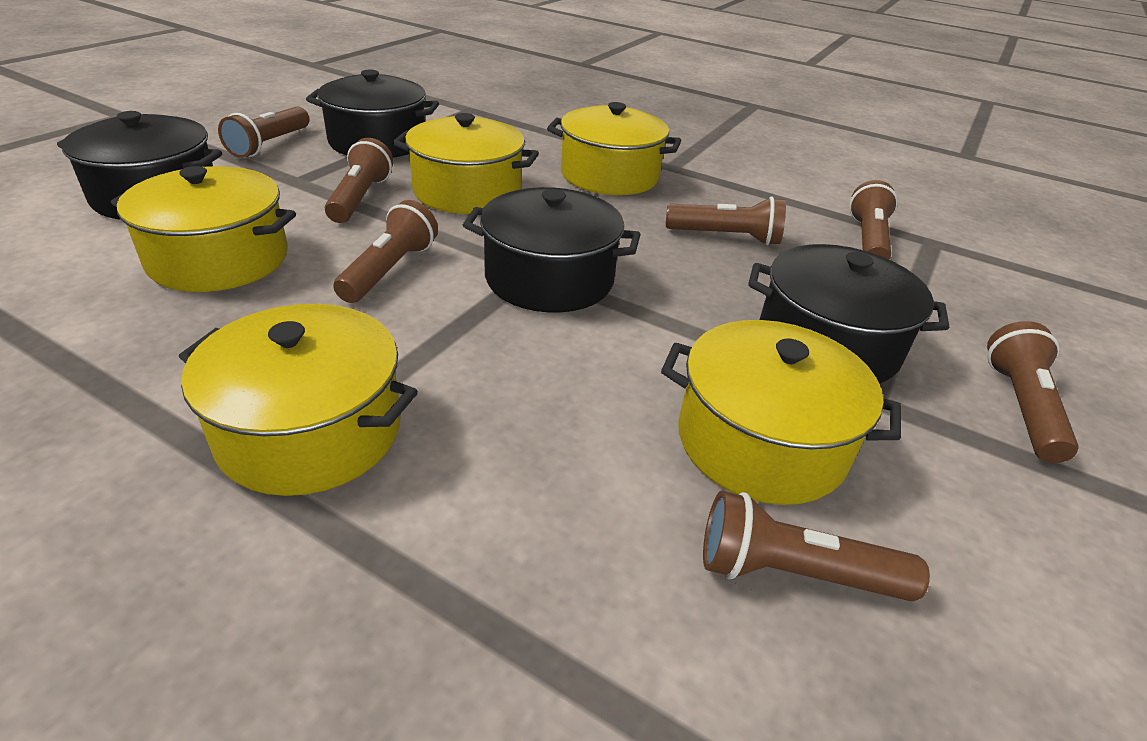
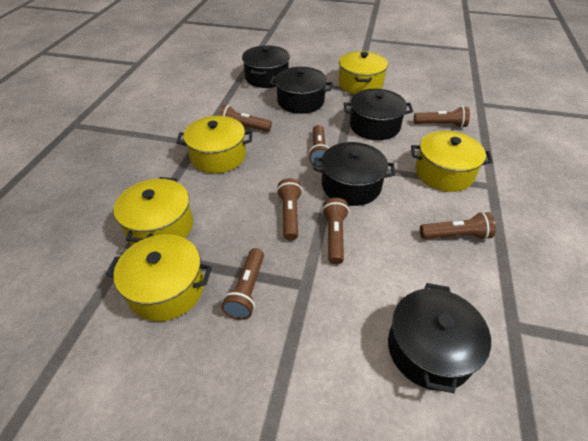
black pot: 4 -> 5

